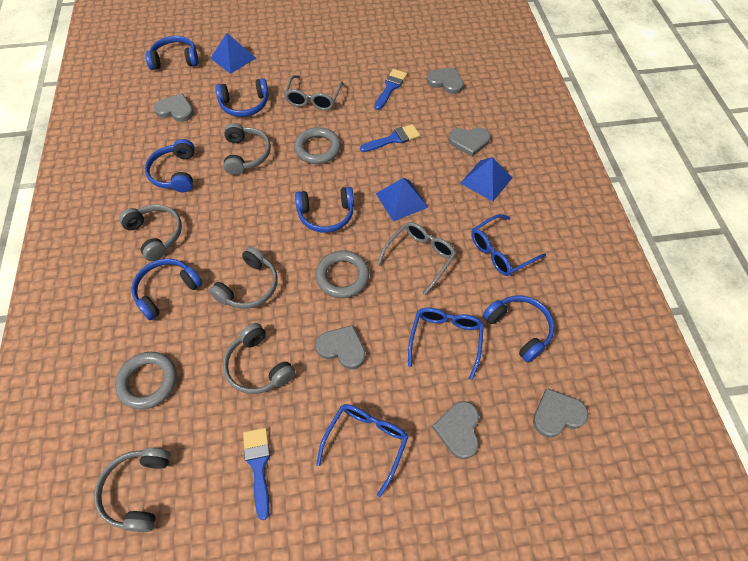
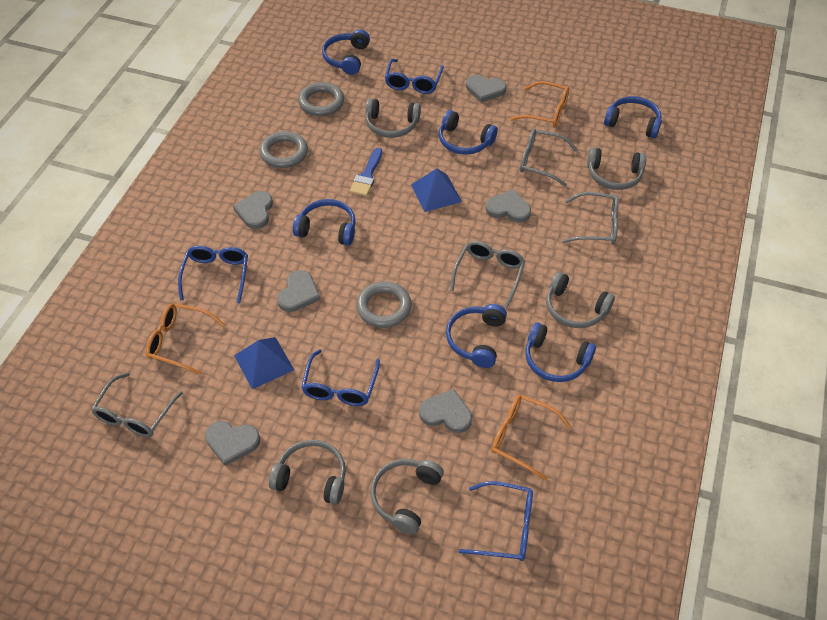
blue brush: 3 -> 1
blue glasses: 3 -> 4
blue pyramid: 3 -> 2
grey glasses: 2 -> 4
orange glasses: 0 -> 3

